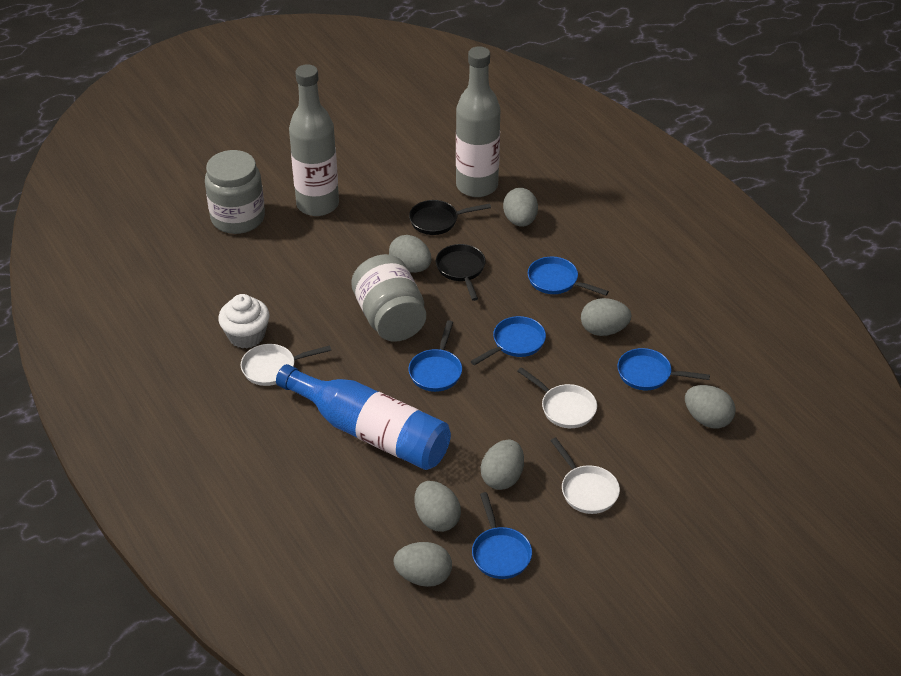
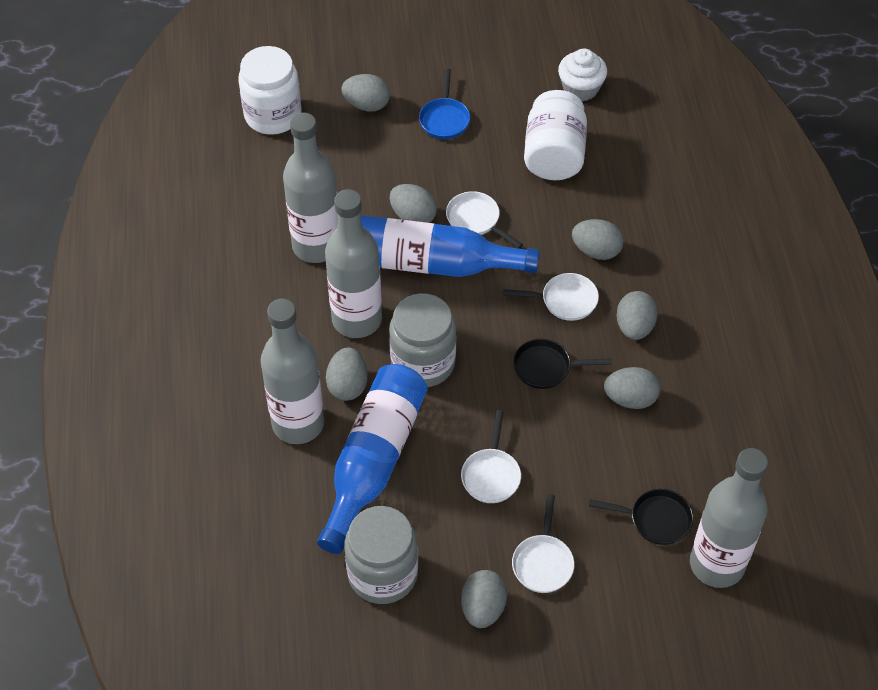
blue bottle: 1 -> 2
blue pan: 5 -> 1
grey bottle: 2 -> 4
white jar: 0 -> 2
white pan: 3 -> 4

